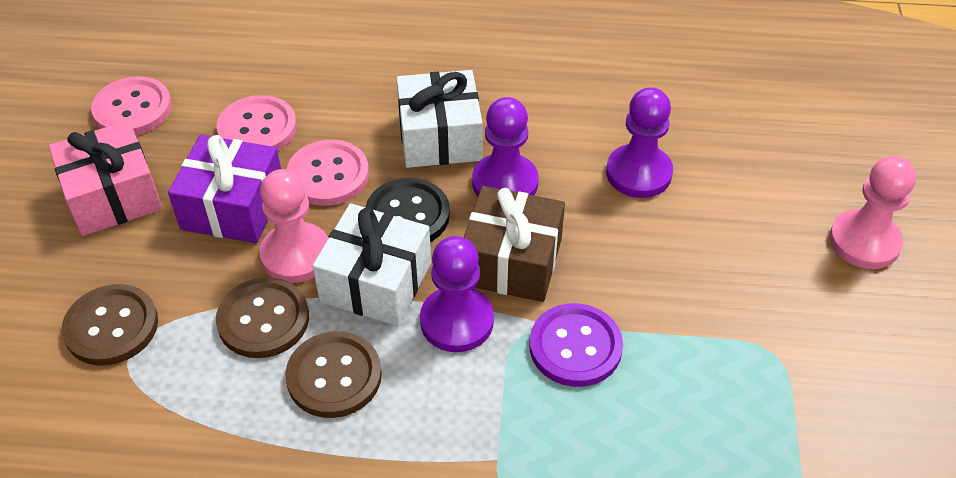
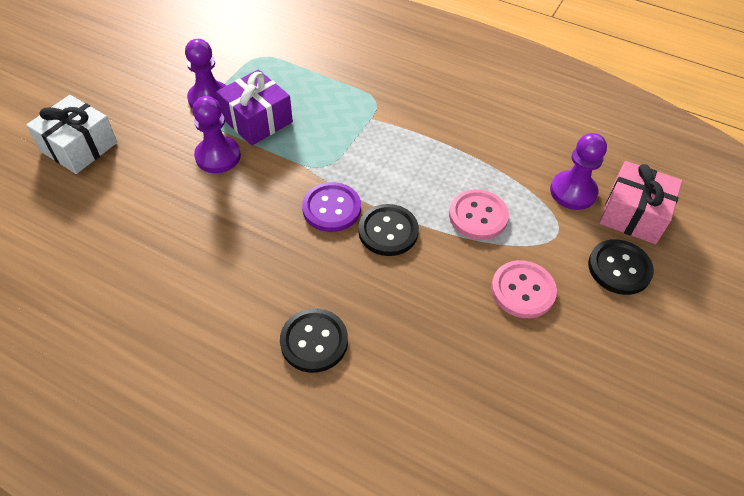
black button: 1 -> 3
brown button: 3 -> 0
brown gift: 1 -> 0
pink button: 3 -> 2
pink pawn: 2 -> 0
white gift: 2 -> 1

